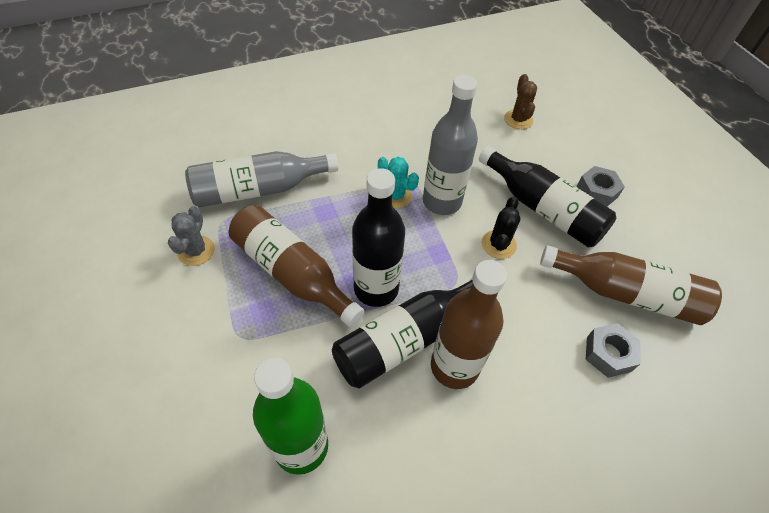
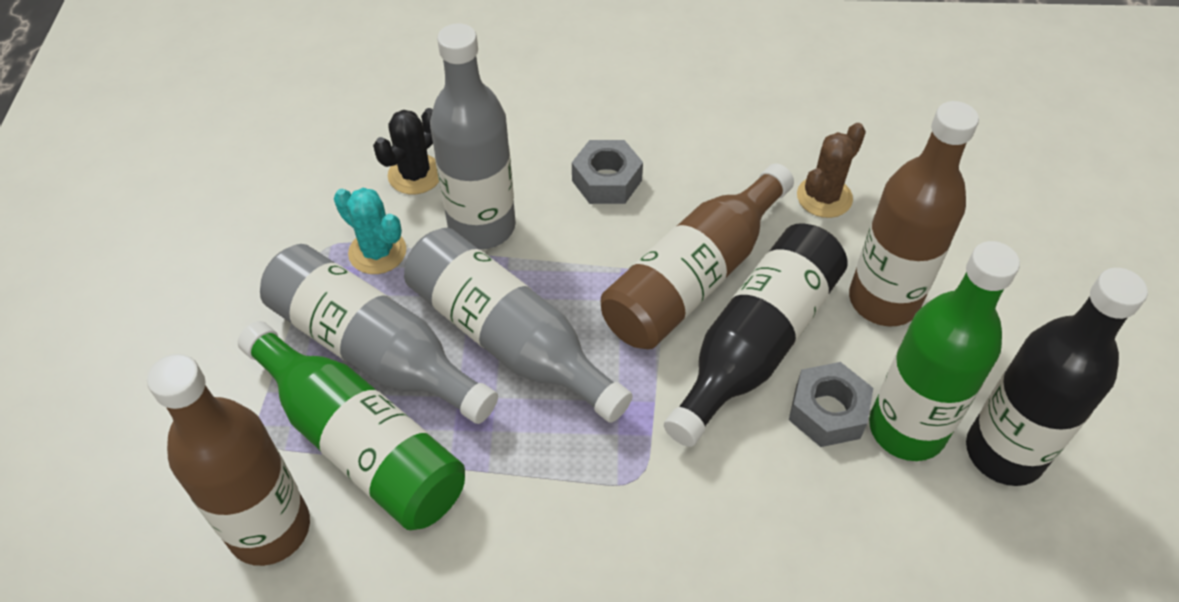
black bottle: 3 -> 2
green bottle: 1 -> 2
grey bottle: 2 -> 3
grey cactus: 1 -> 0

